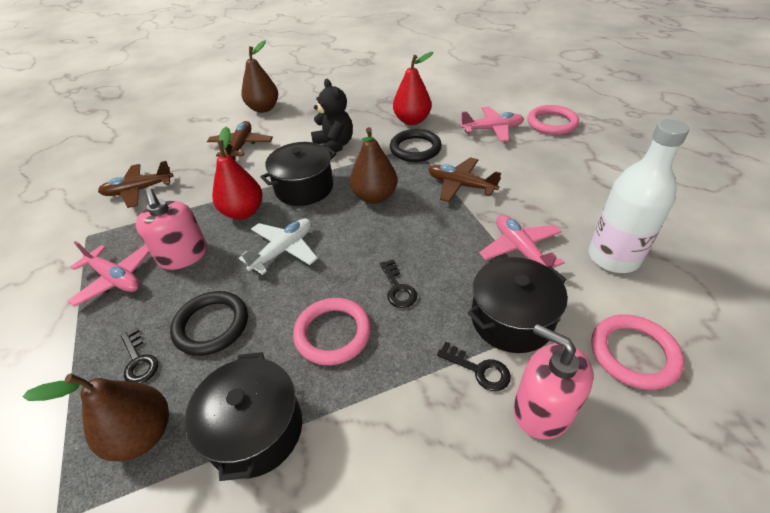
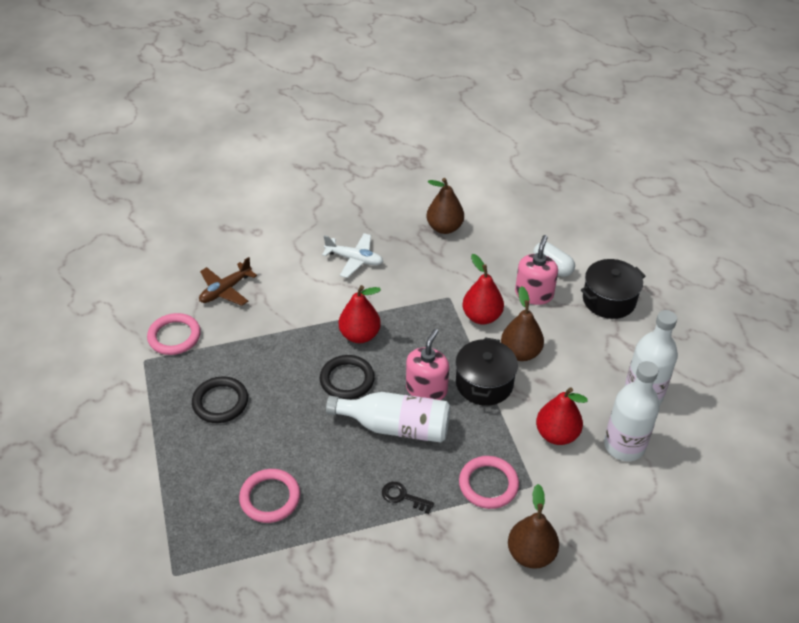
black key: 3 -> 1
black pot: 3 -> 2
black teddy bear: 1 -> 0
brown plane: 3 -> 1
pink plane: 3 -> 0
red pear: 2 -> 3
white bottle: 1 -> 3
white capsule: 0 -> 1

